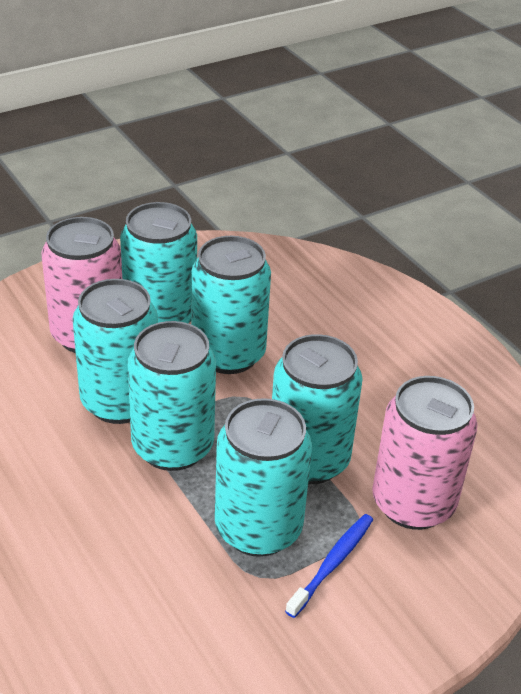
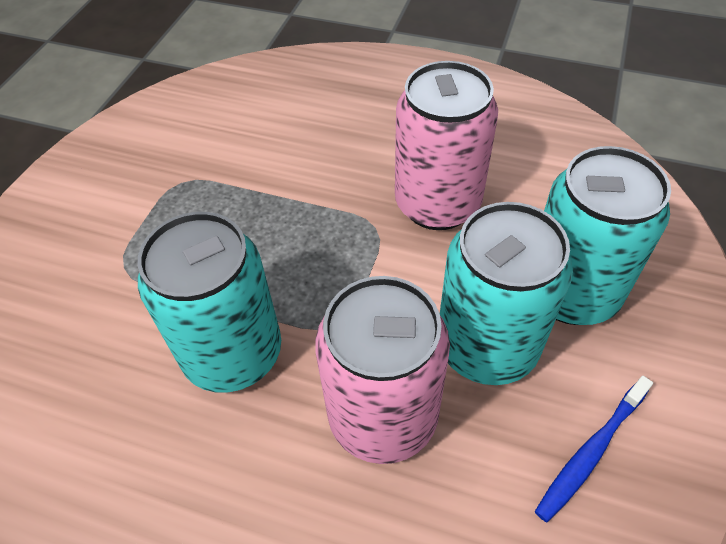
turquoise can: 6 -> 3

